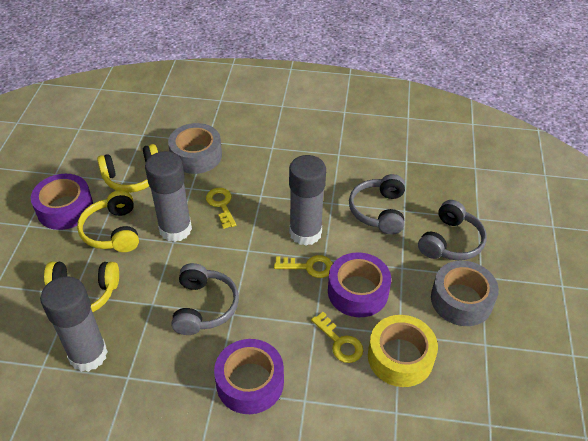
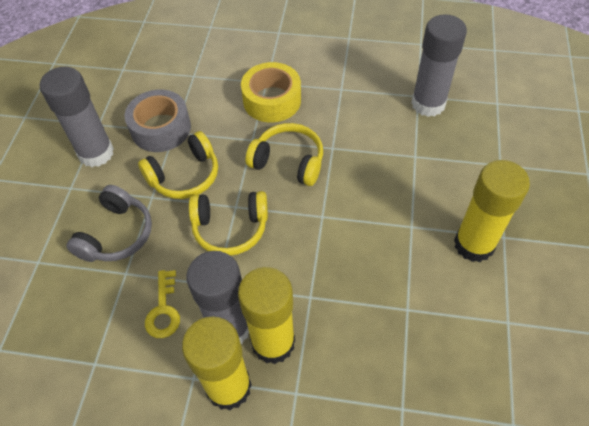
grey headphones: 3 -> 1
grey tape: 2 -> 1
purple tape: 3 -> 0
yellow glue stick: 0 -> 3
yellow key: 3 -> 1

